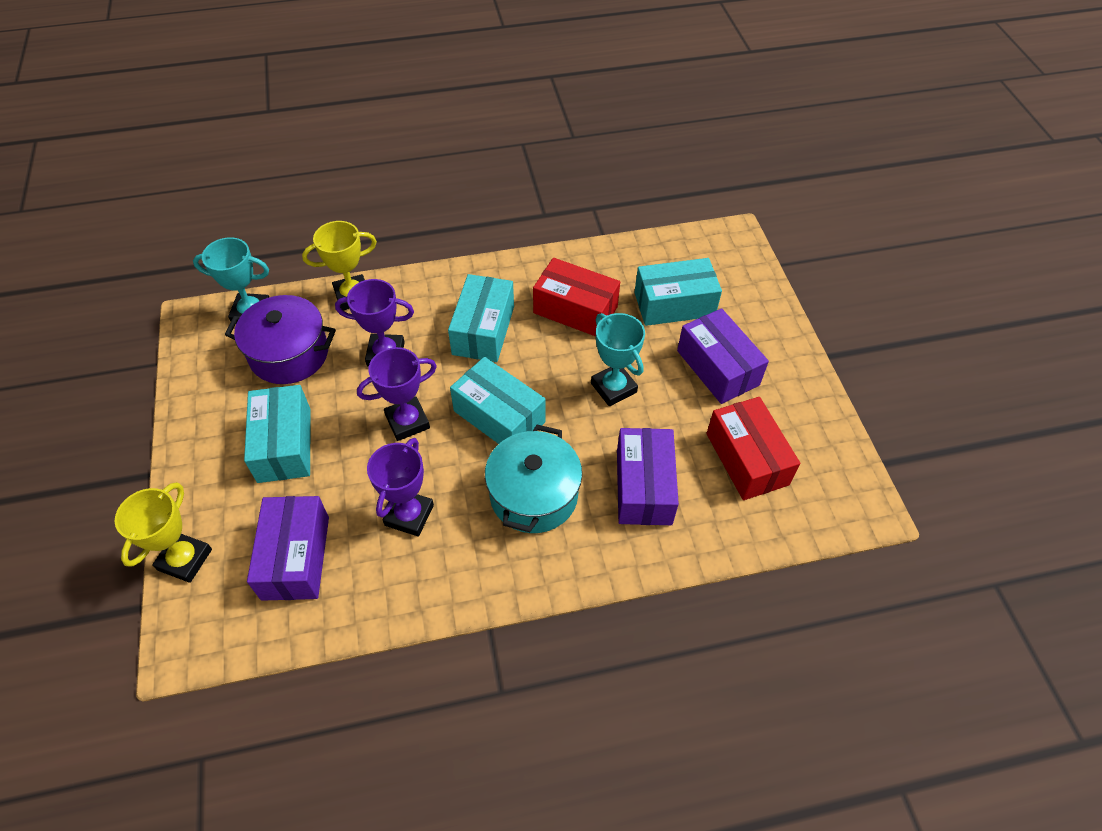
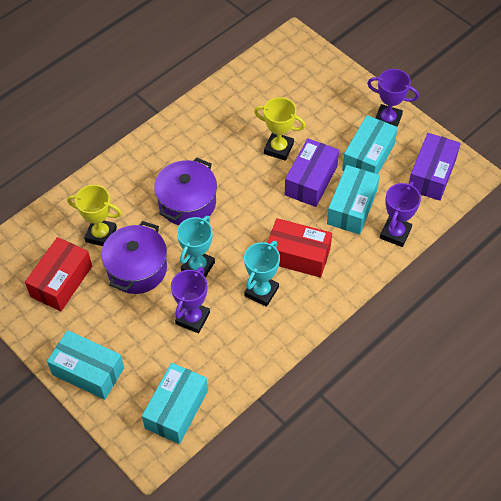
purple box: 3 -> 2
purple pot: 1 -> 2
turquoise pot: 1 -> 0

